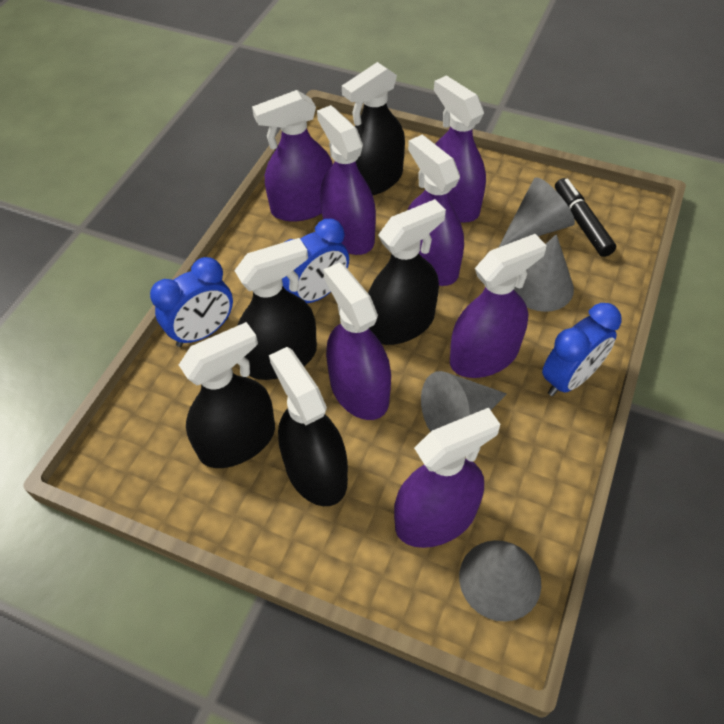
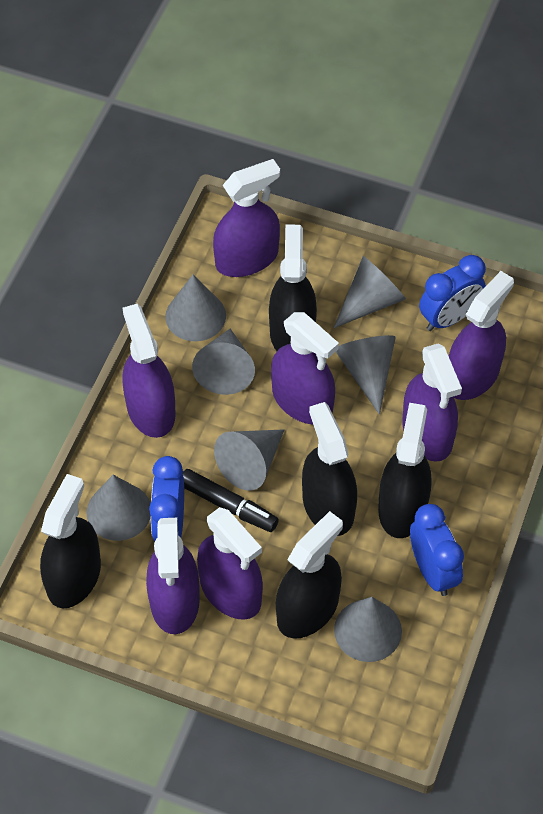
grey cone: 4 -> 7

